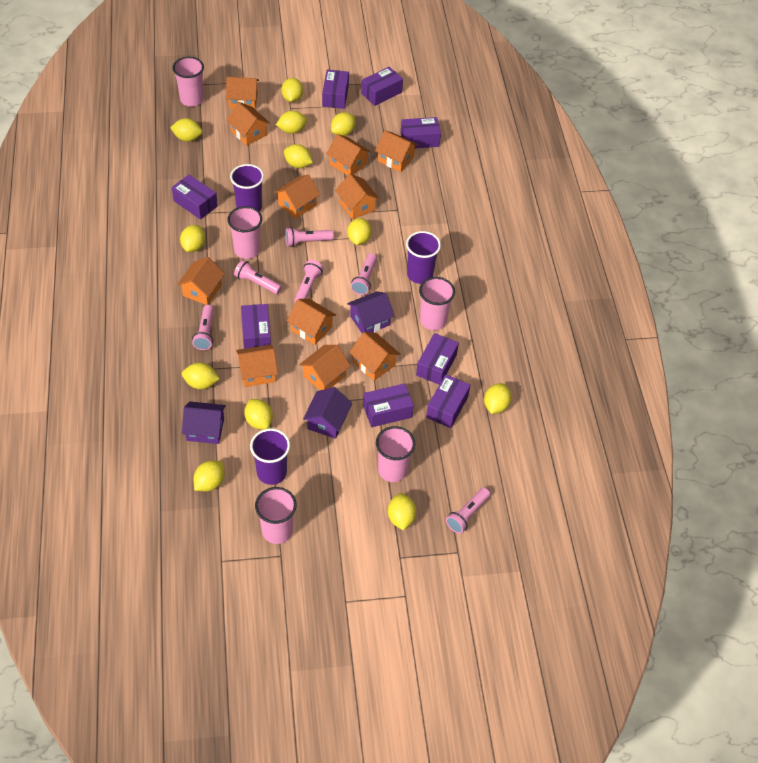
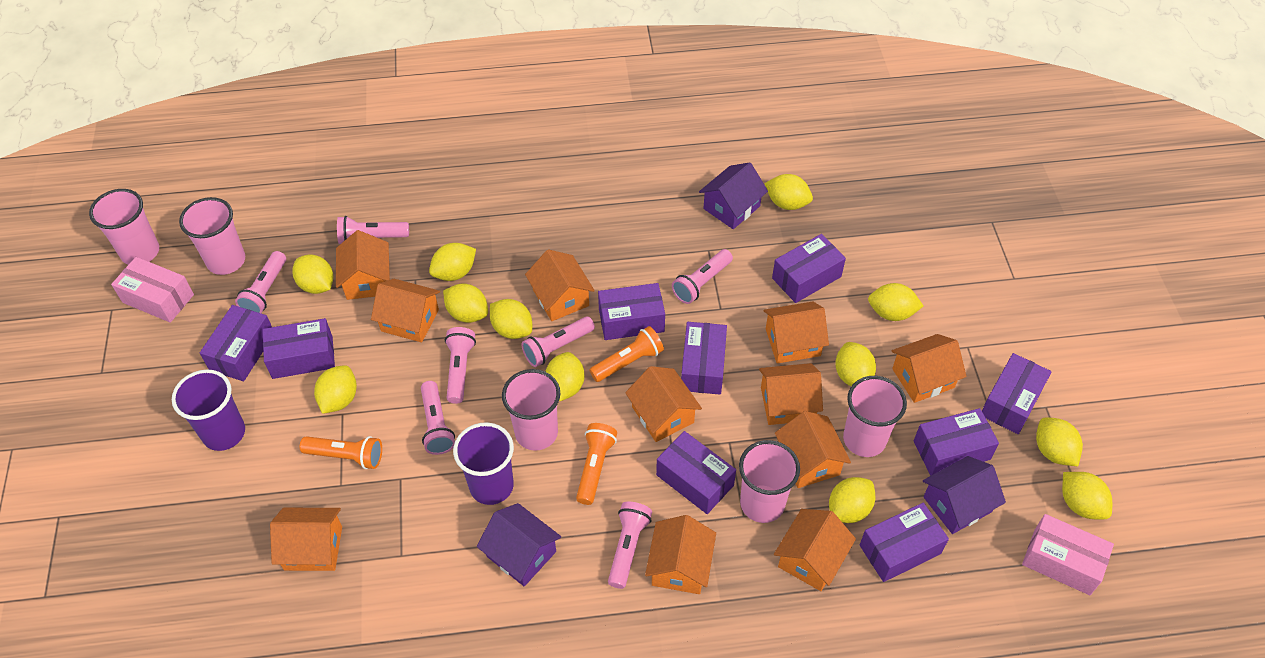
orange flashlight: 0 -> 3
pink box: 0 -> 2
pink flashlight: 6 -> 7
purple box: 8 -> 9
purple cup: 3 -> 2

